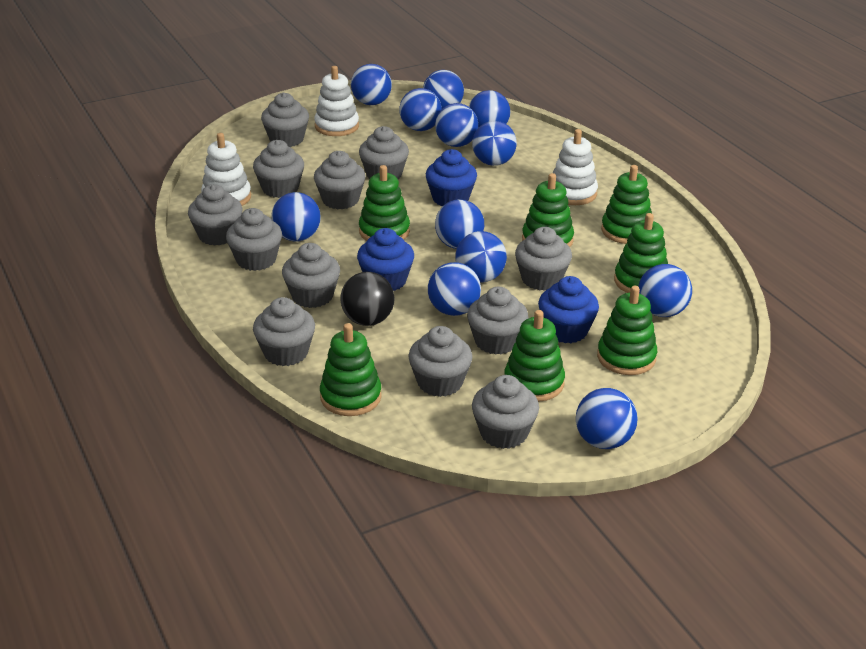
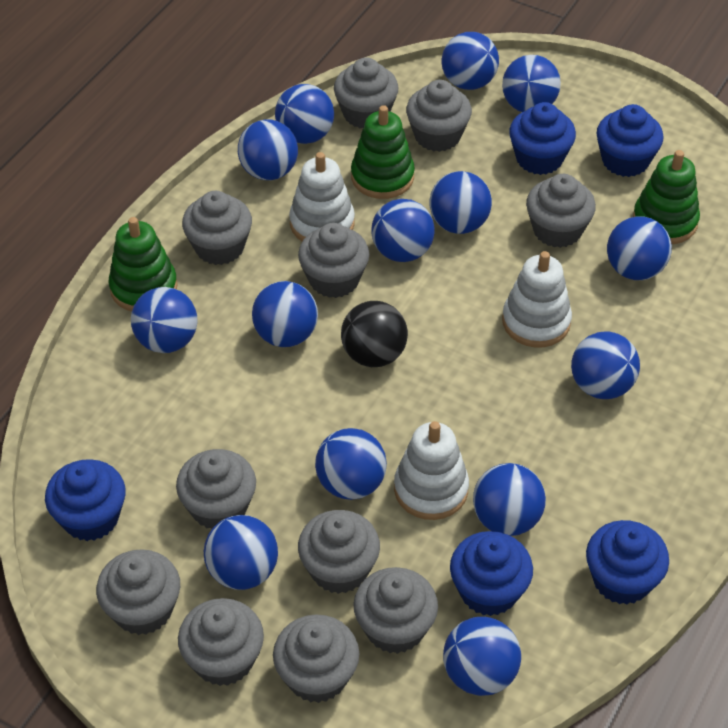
blue ball: 12 -> 14
blue cupcake: 3 -> 5
green stacking toy: 7 -> 3
grey cupcake: 12 -> 11

